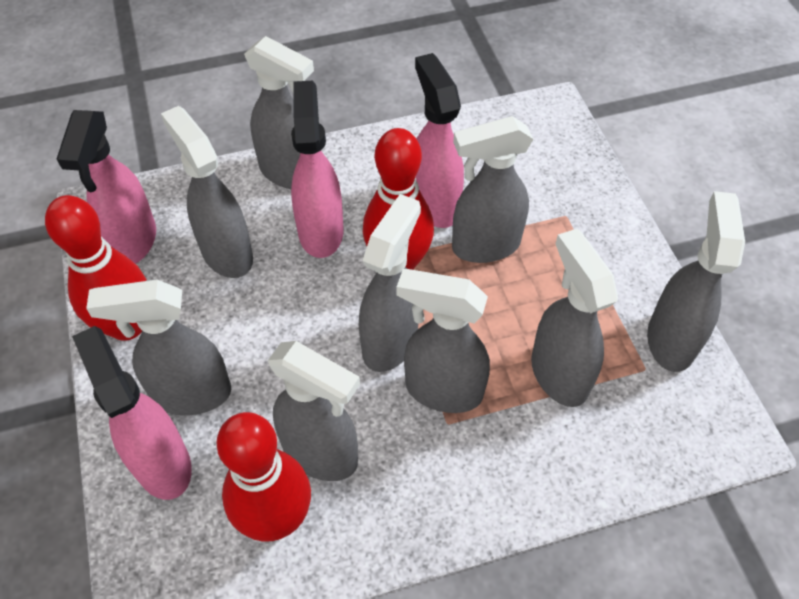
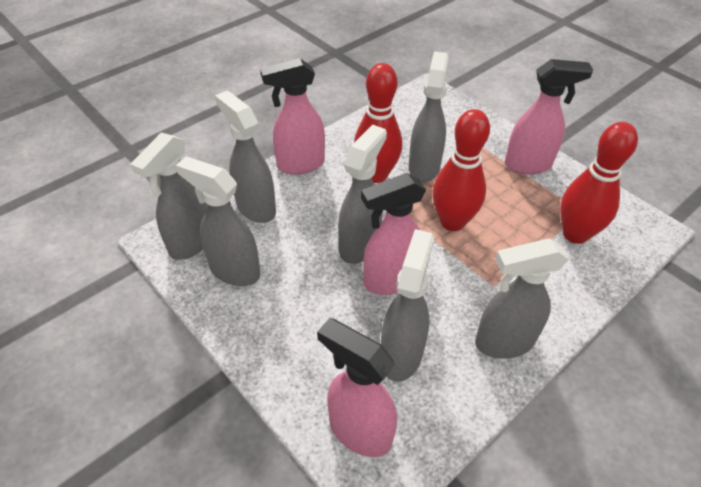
grey spray bottle: 9 -> 7

